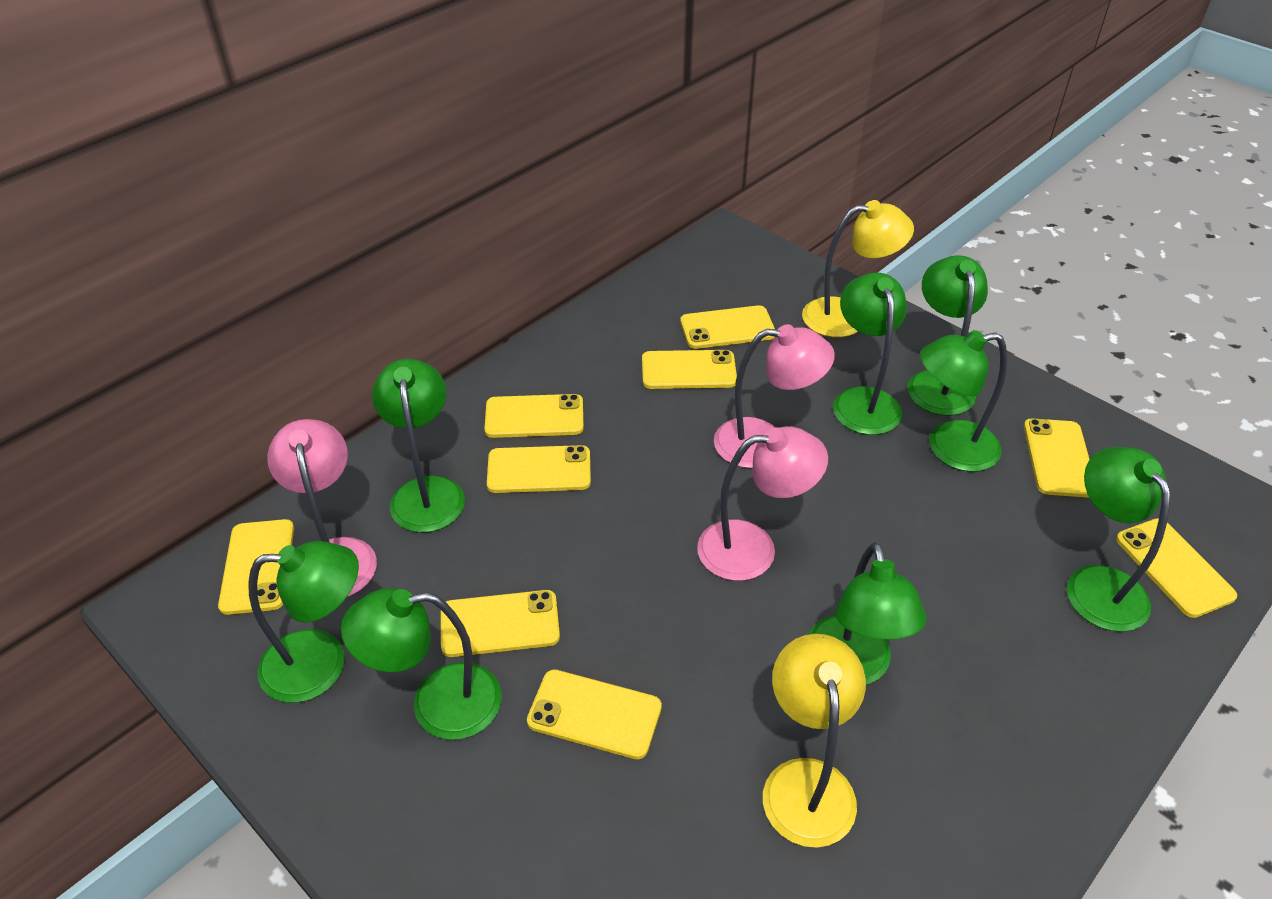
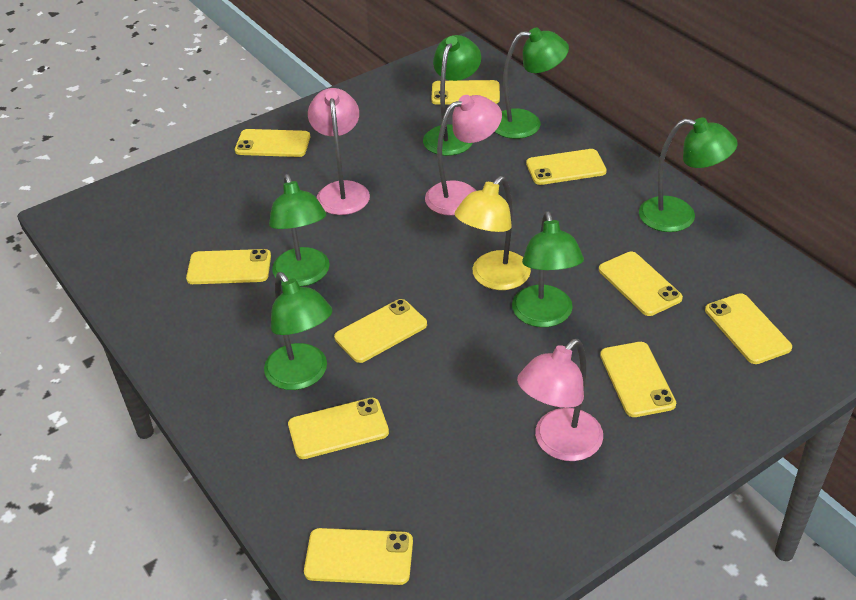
green lamp: 8 -> 6
yellow lamp: 2 -> 1
yellow phone: 9 -> 10

